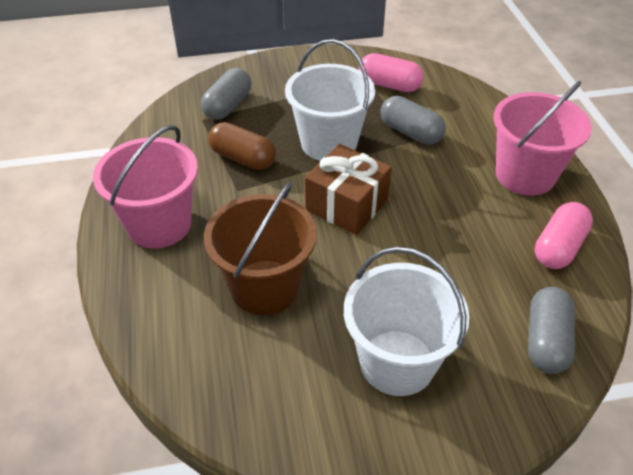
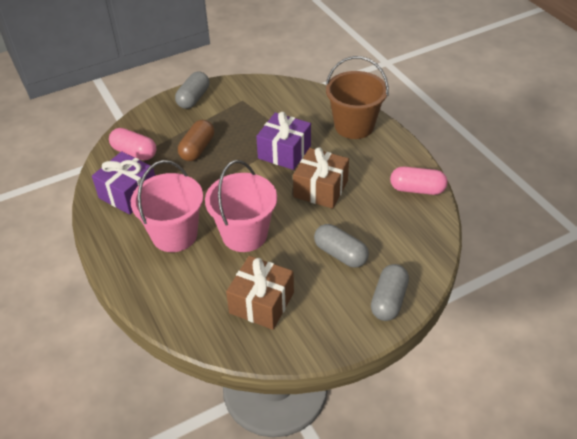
brown gift: 1 -> 2
purple gift: 0 -> 2
white bucket: 2 -> 0

